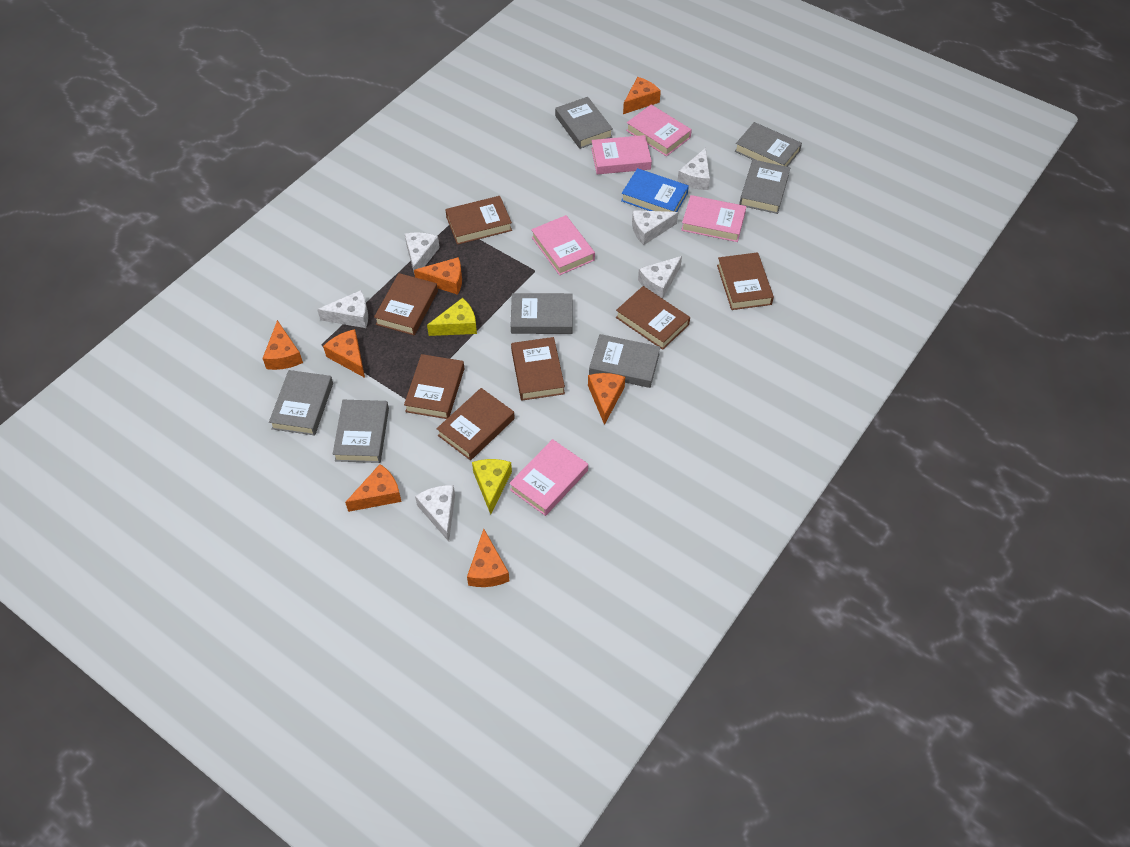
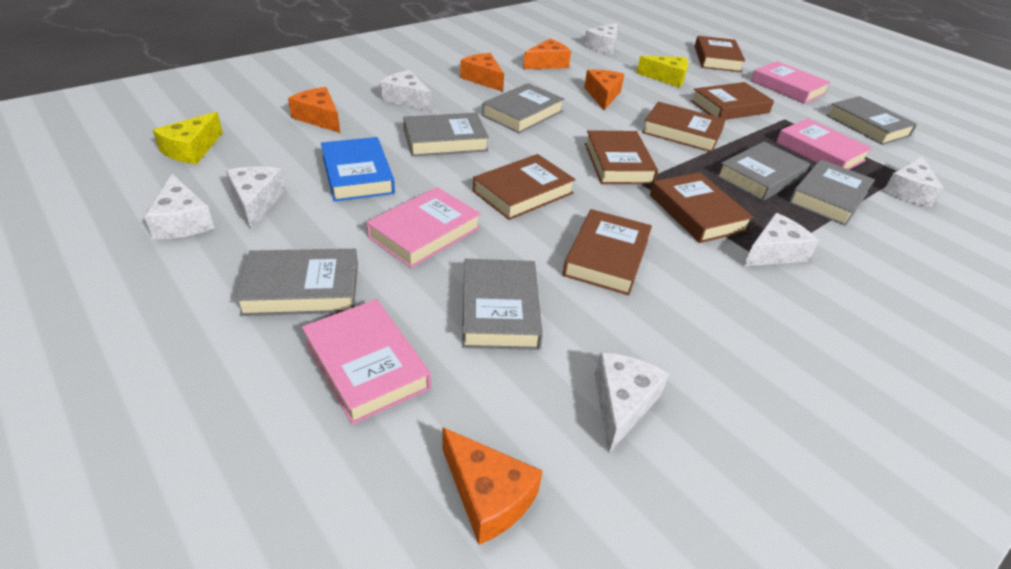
orange cheese: 7 -> 5
pink book: 5 -> 4
white cheese: 6 -> 7

